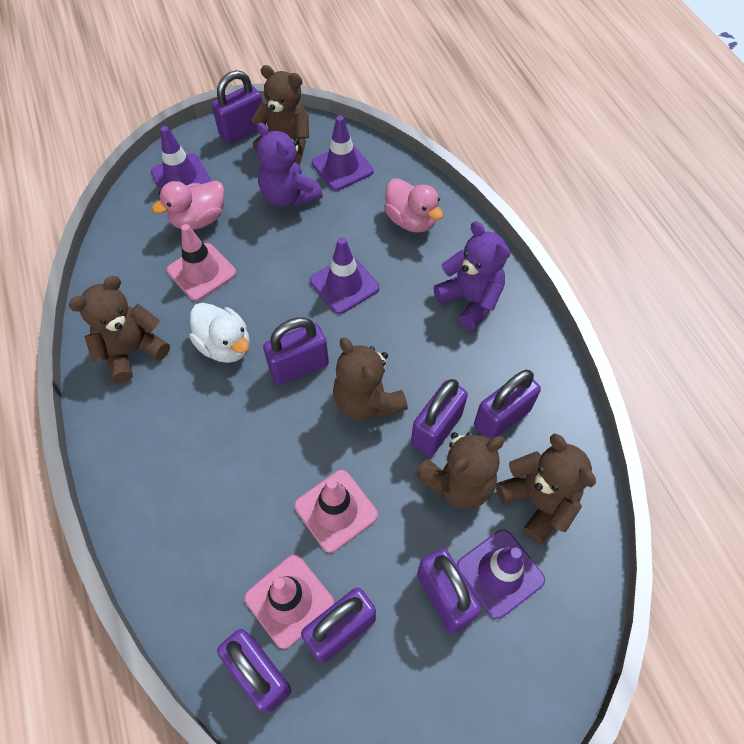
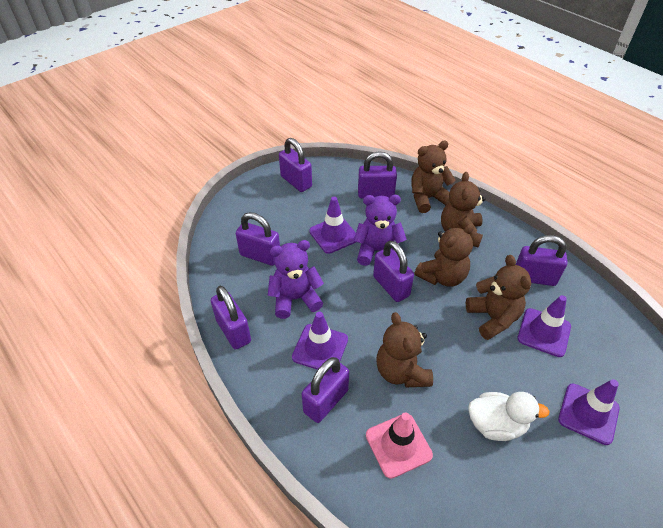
pink duck: 2 -> 0
pink traffic cone: 3 -> 1

